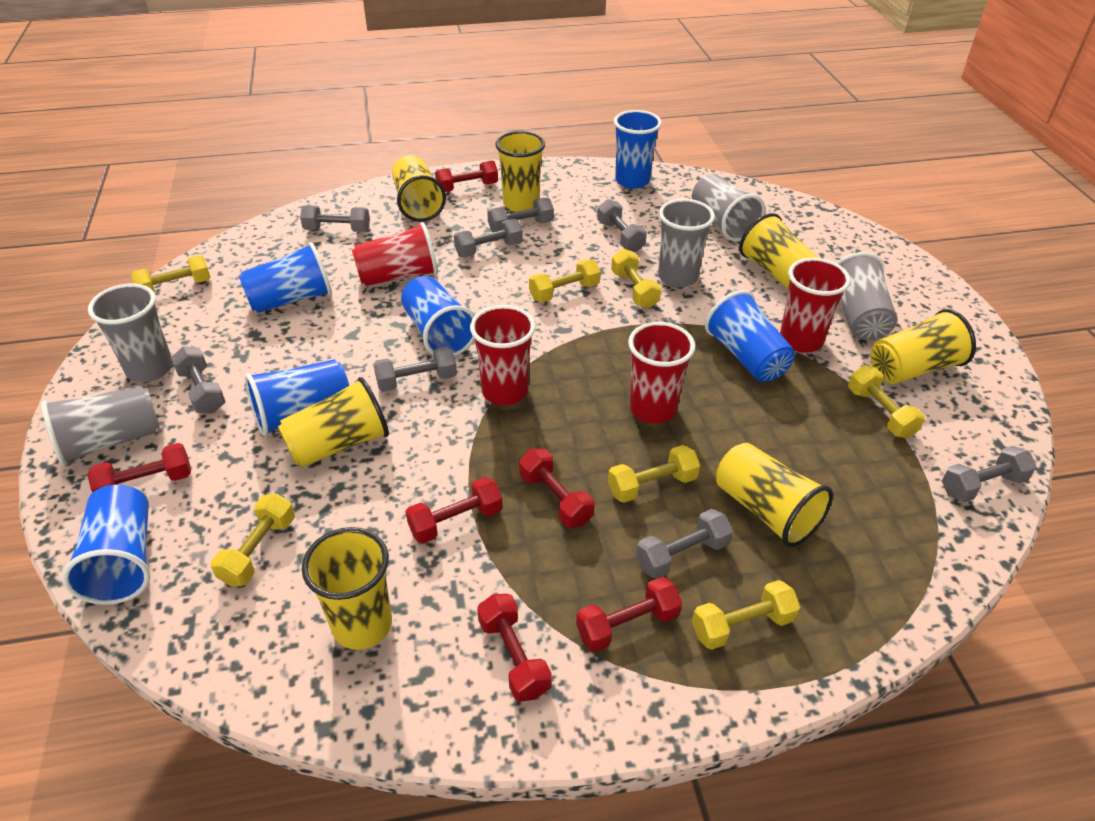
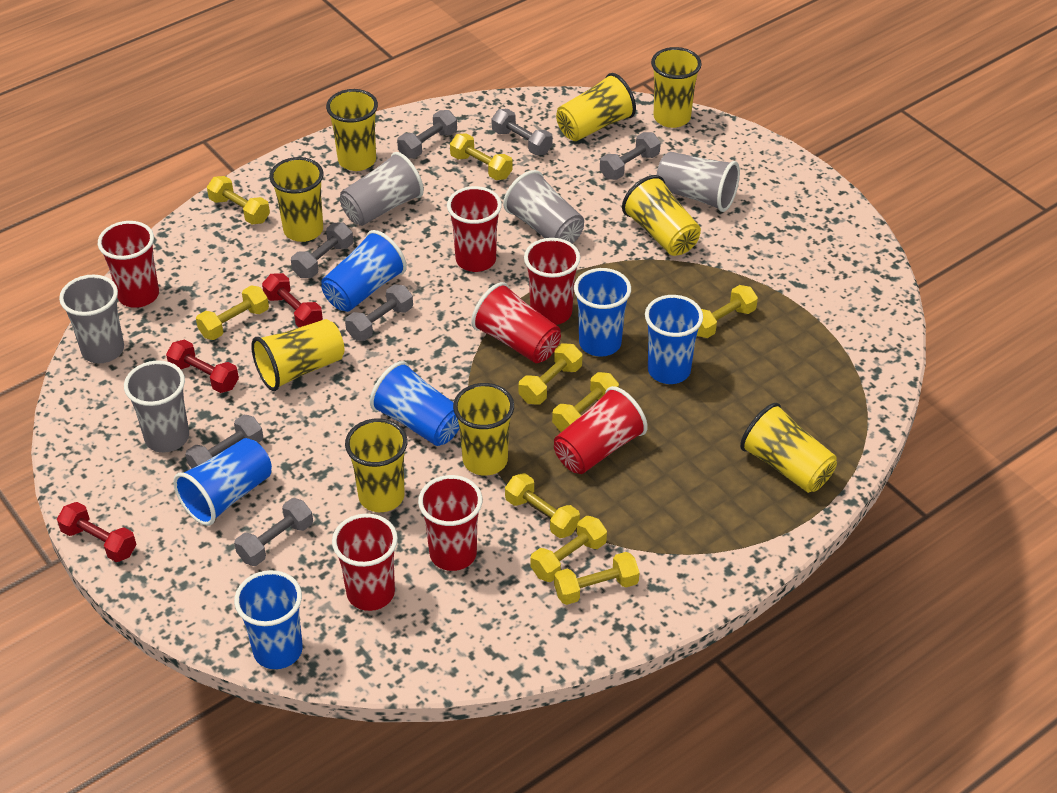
grey dumbbell: 8 -> 7
red cup: 4 -> 7
red dumbbell: 6 -> 3
yellow cup: 7 -> 9
yellow dumbbell: 7 -> 9

